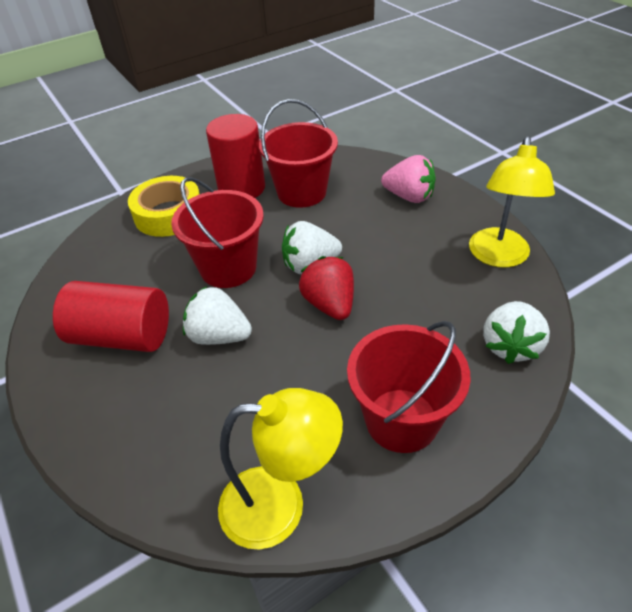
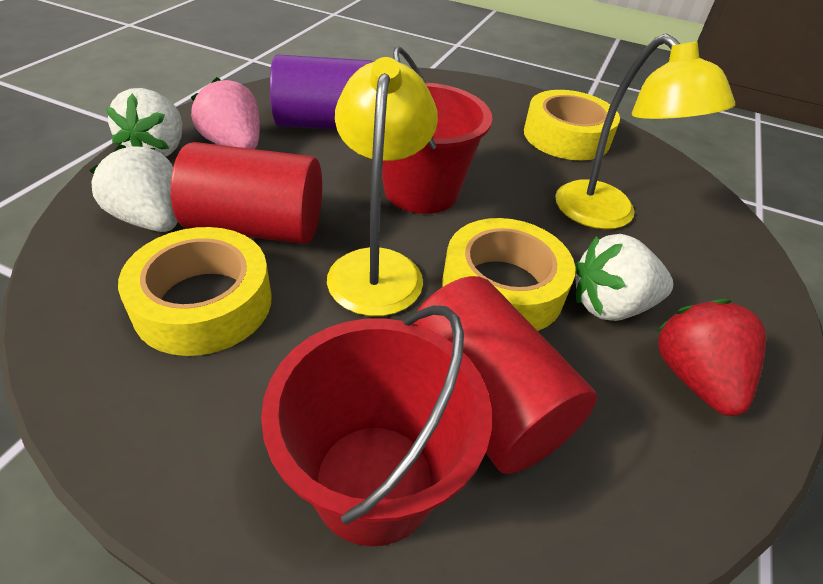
purple cylinder: 0 -> 1
red bucket: 3 -> 2
yellow tape: 1 -> 3

